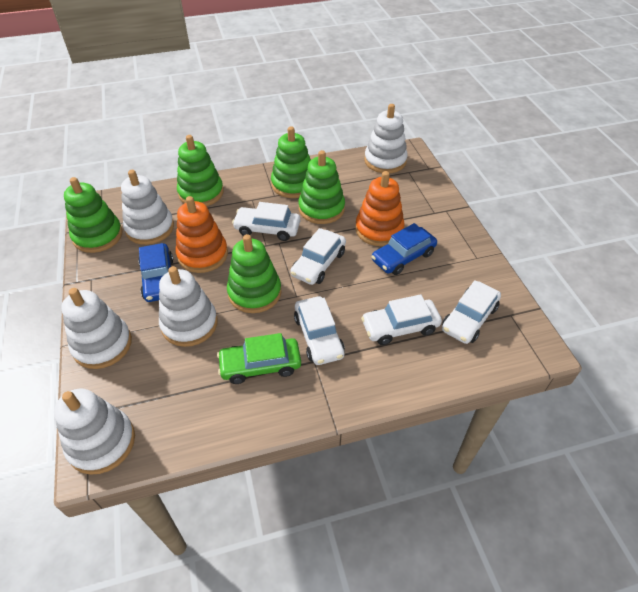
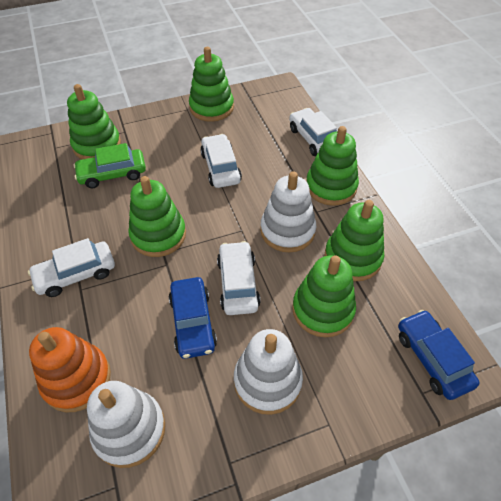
green stacking toy: 5 -> 6
orange stacking toy: 2 -> 1
white car: 5 -> 4
white stacking toy: 5 -> 3

